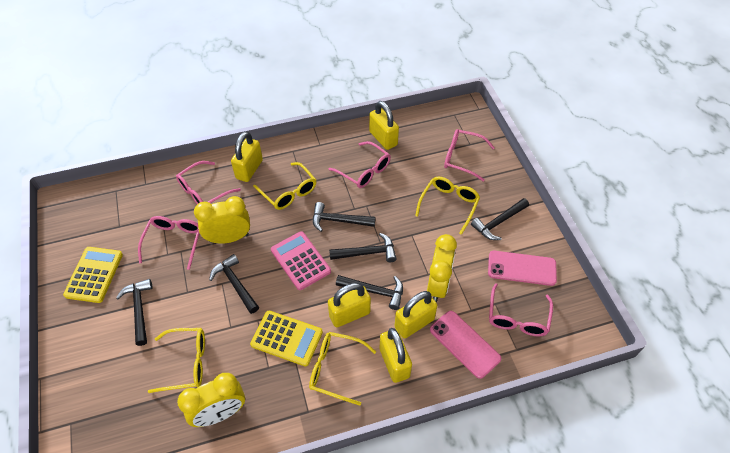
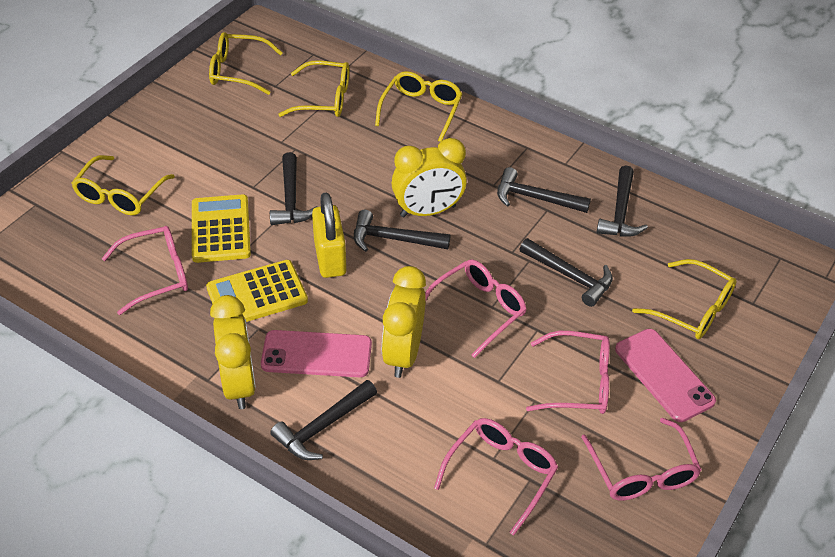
pink calculator: 1 -> 0
yellow glasses: 4 -> 5
yellow padlock: 5 -> 1

